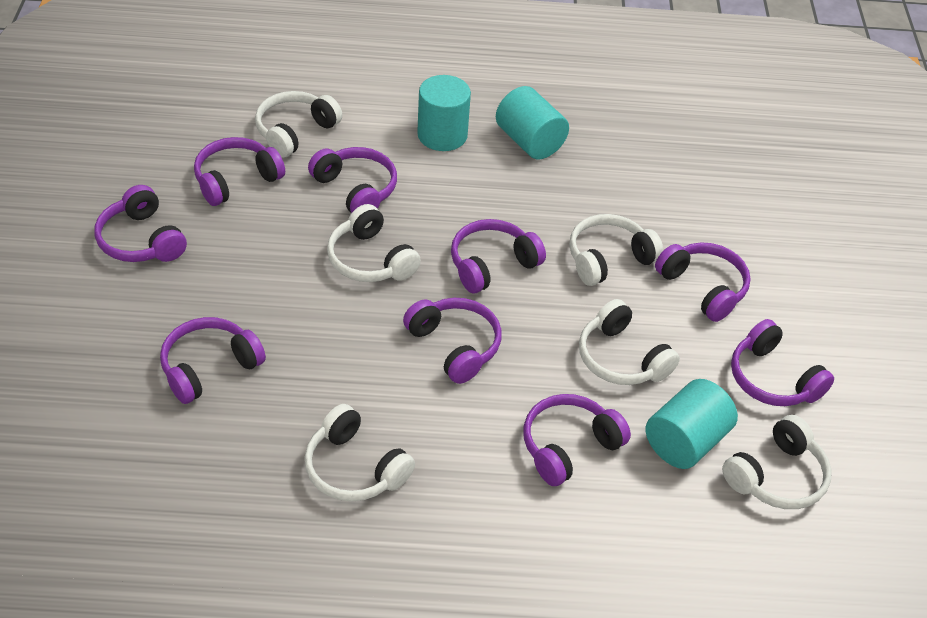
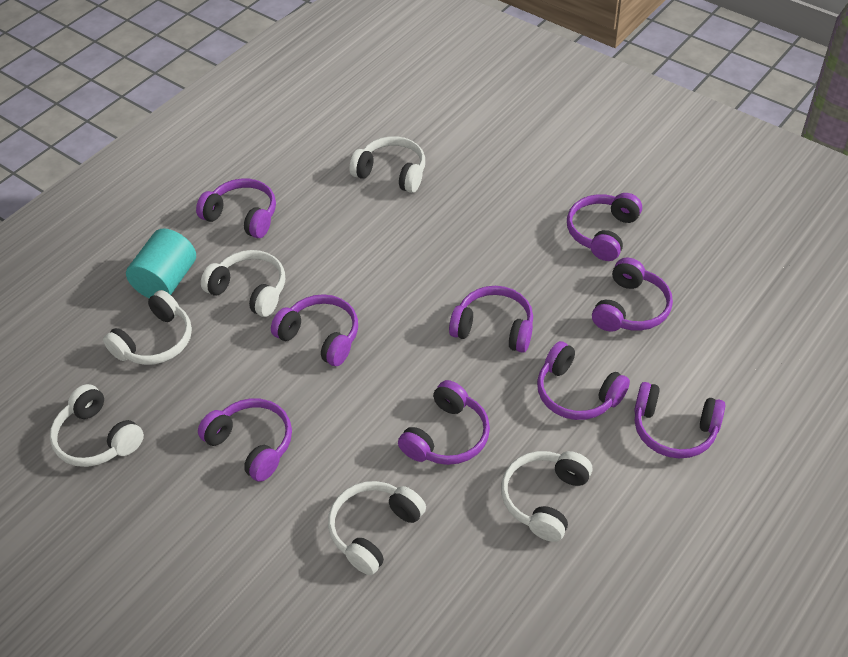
turquoise cylinder: 3 -> 1

